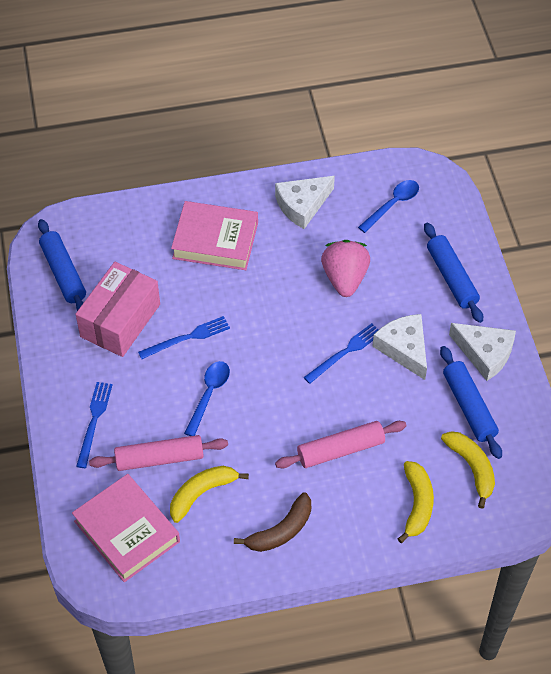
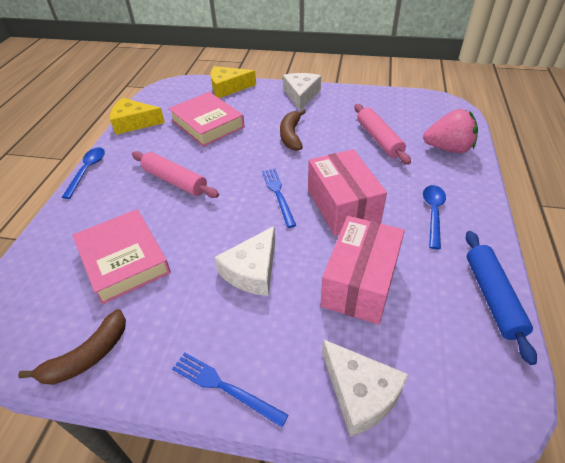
blue fork: 3 -> 2
blue rolling pin: 3 -> 1
brown banana: 1 -> 2
pink box: 1 -> 2
yellow banana: 3 -> 0
yellow cheese: 0 -> 2

